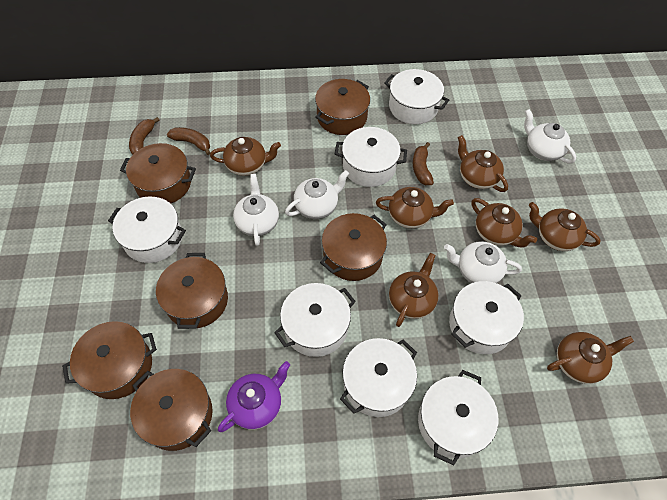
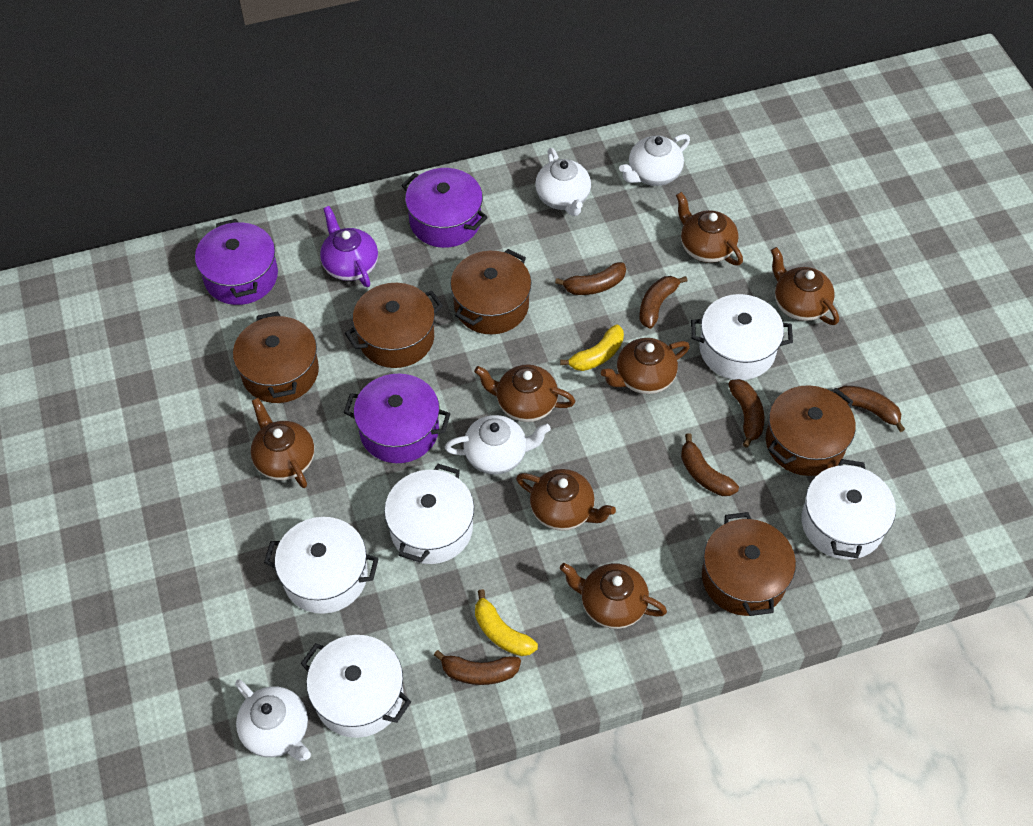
brown banana: 3 -> 6
brown pot: 6 -> 5
purple pot: 0 -> 3
white pot: 7 -> 5
yellow banana: 0 -> 2

